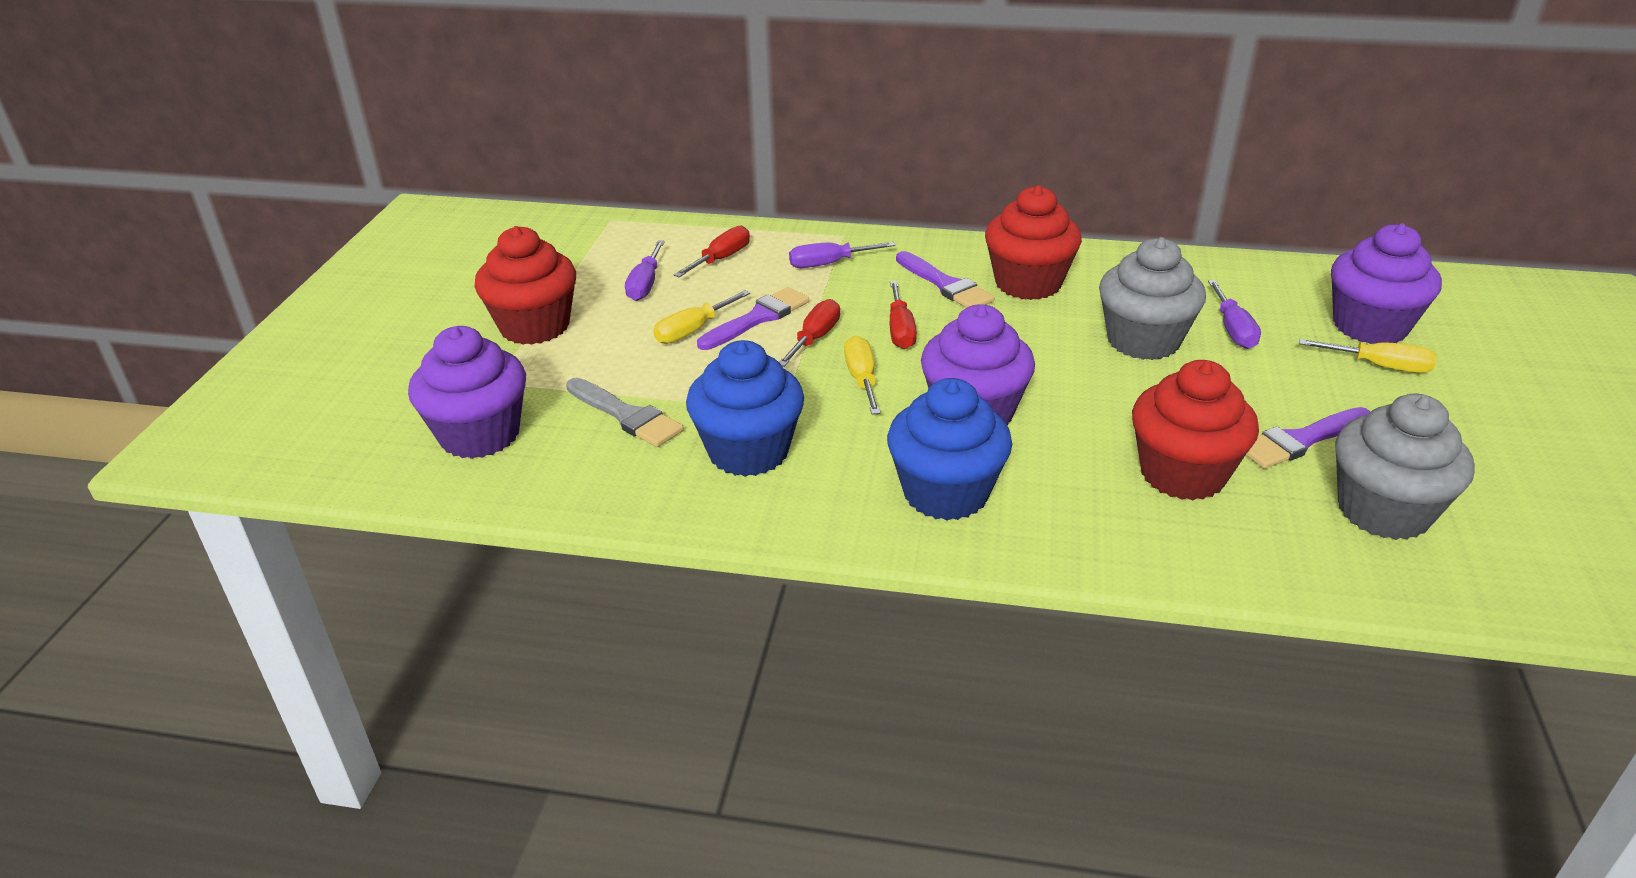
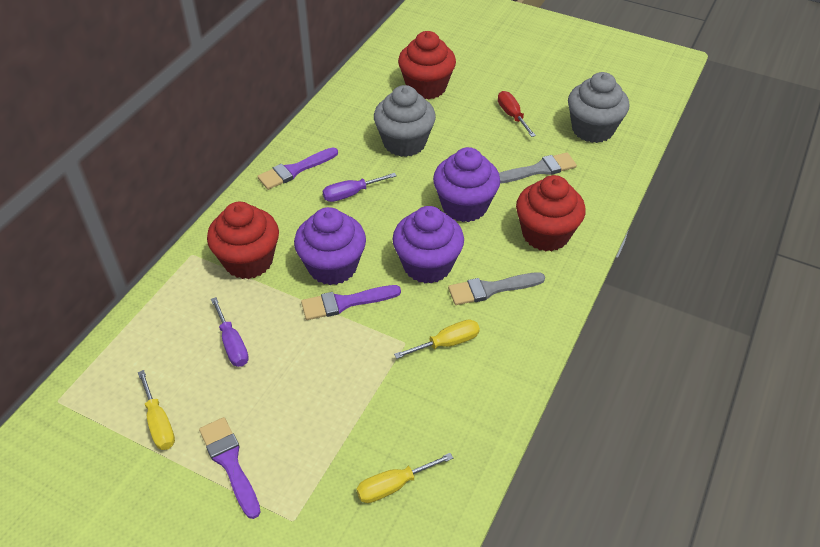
blue cupcake: 2 -> 0
grey brush: 1 -> 2
purple screwdriver: 3 -> 2
red screwdriver: 3 -> 1

